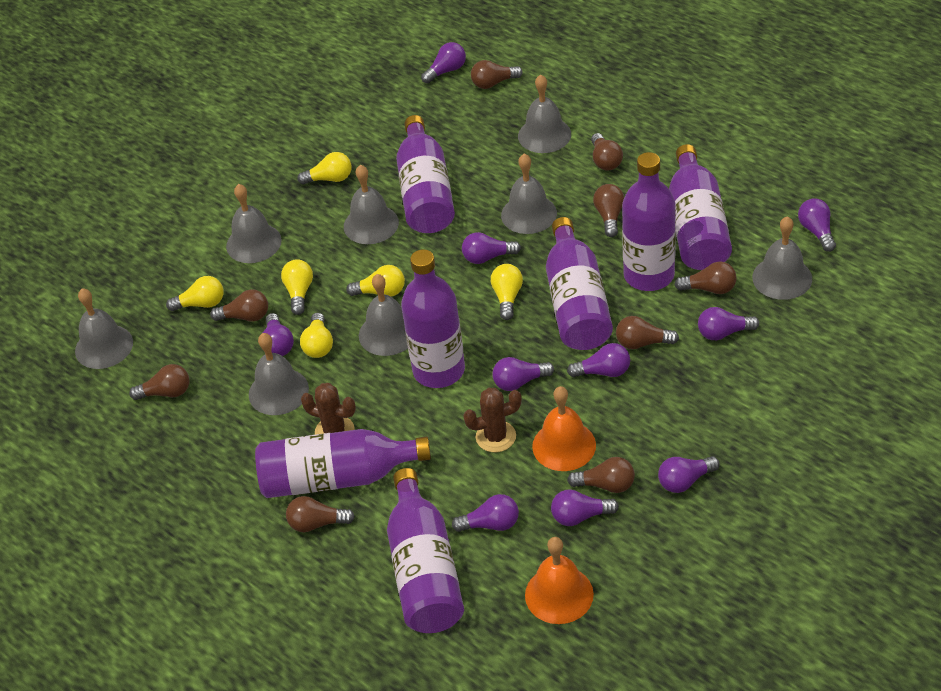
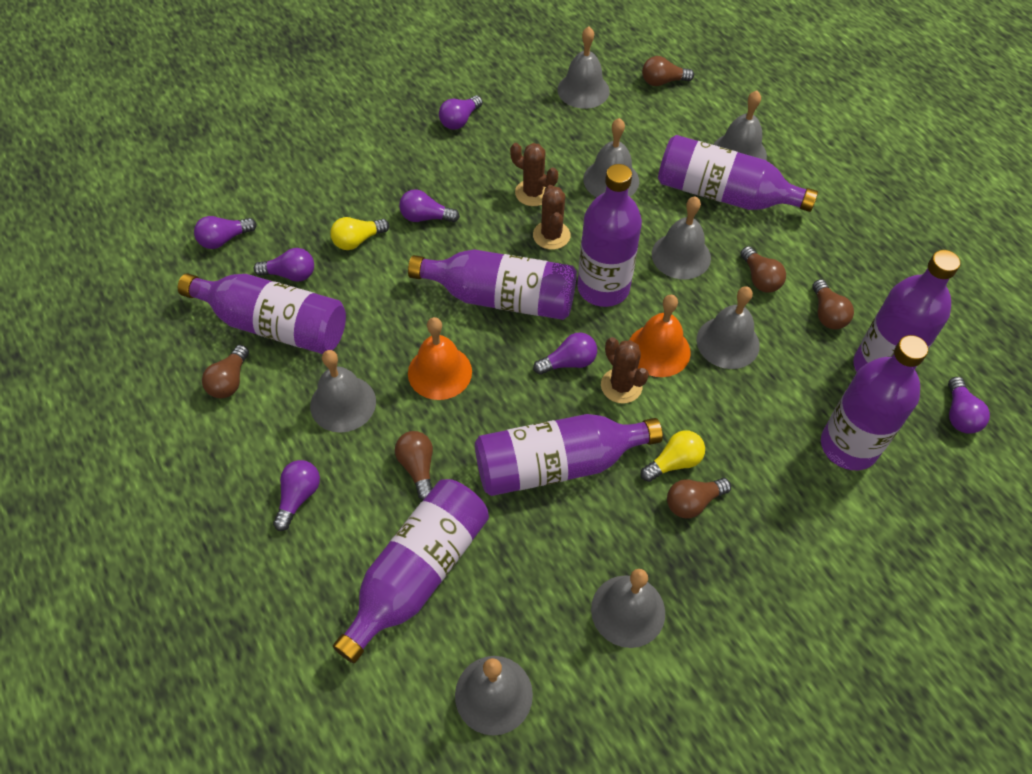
brown cactus: 2 -> 3
brown light bulb: 9 -> 6
purple bottle: 7 -> 8
purple light bulb: 10 -> 7
yellow light bulb: 6 -> 2

